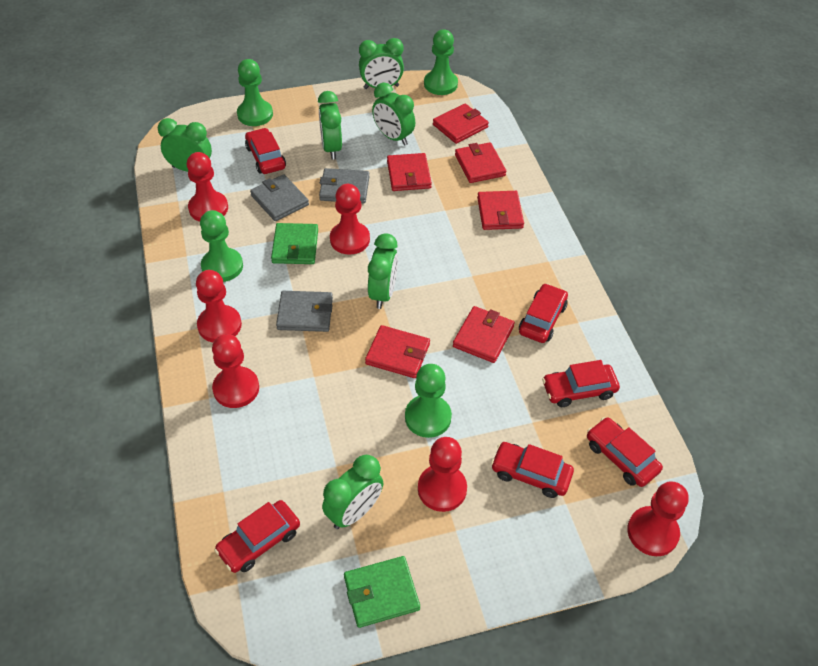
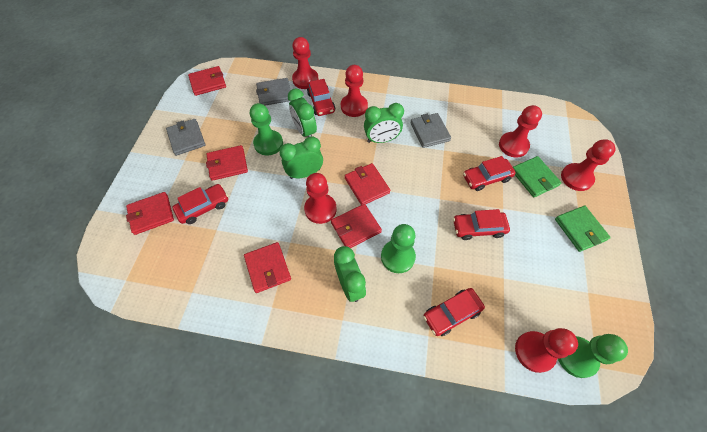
green clock: 6 -> 4
green pawn: 4 -> 3
red car: 6 -> 5

